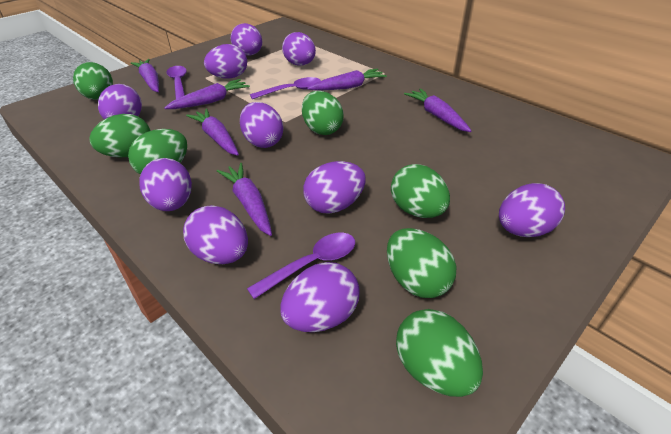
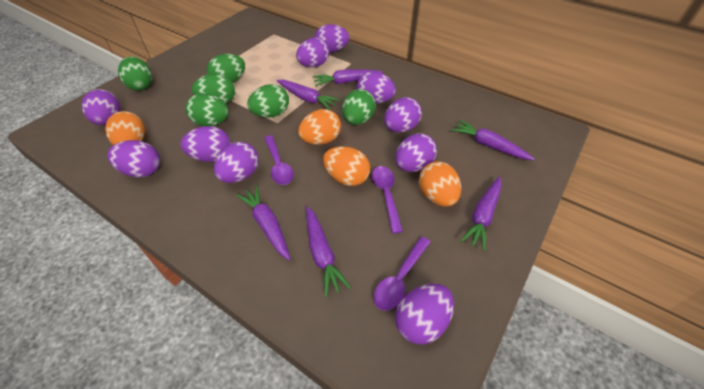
green egg: 7 -> 6
orange egg: 0 -> 4

